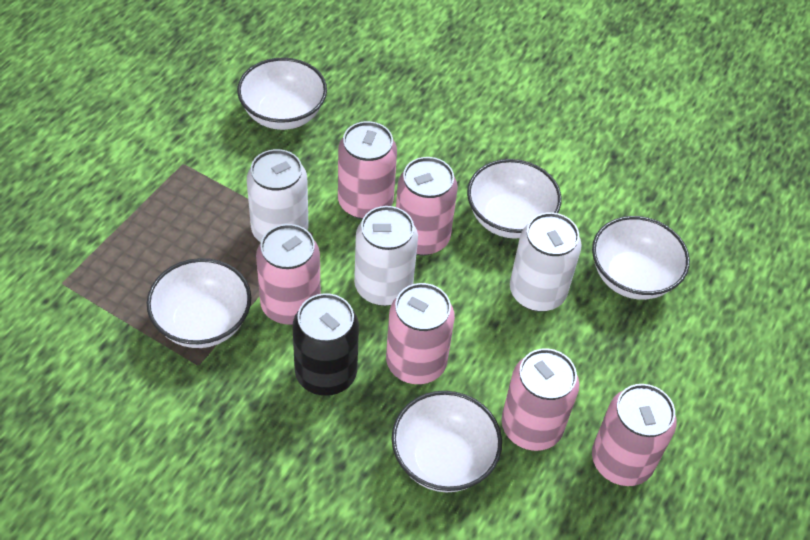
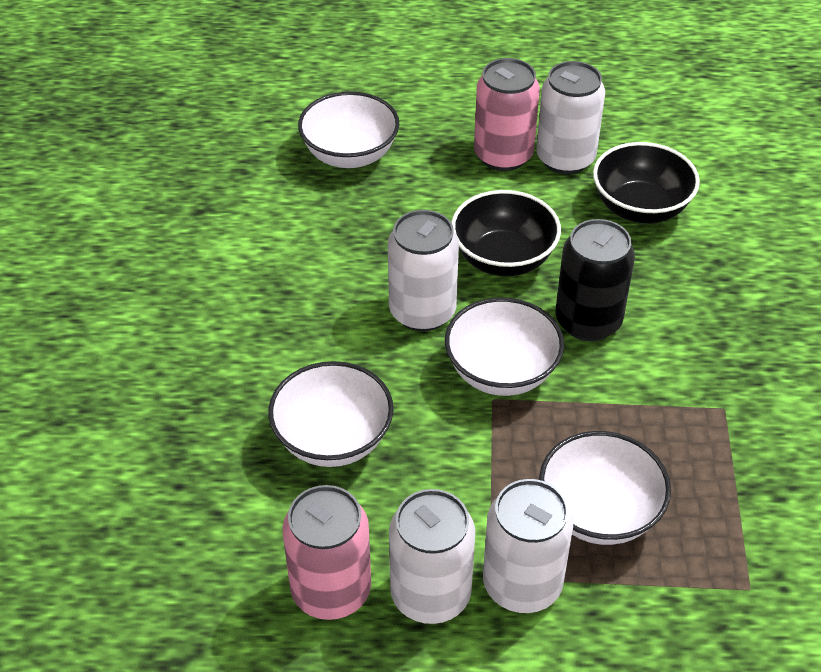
black bowl: 0 -> 2
pink can: 6 -> 2
white bowl: 5 -> 4
white can: 3 -> 4

